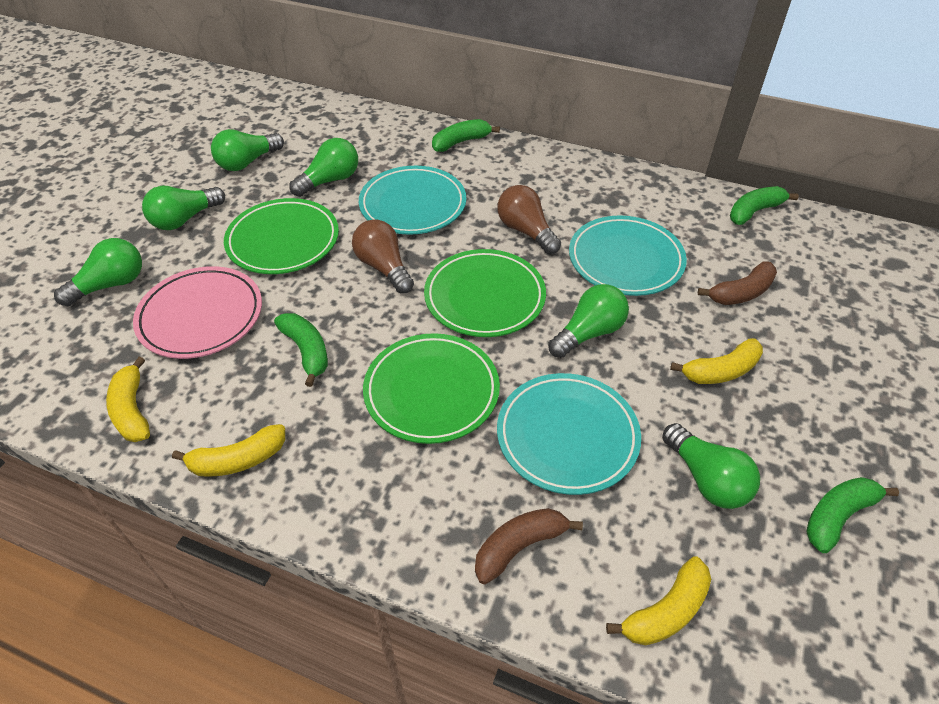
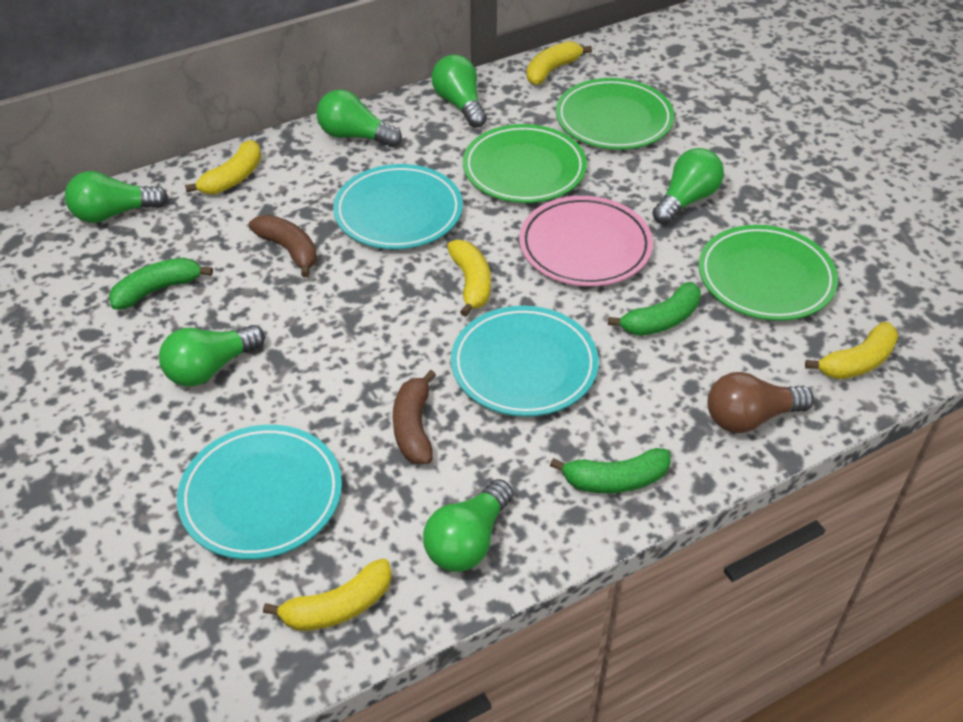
brown light bulb: 2 -> 1
green banana: 4 -> 3
yellow banana: 4 -> 5

